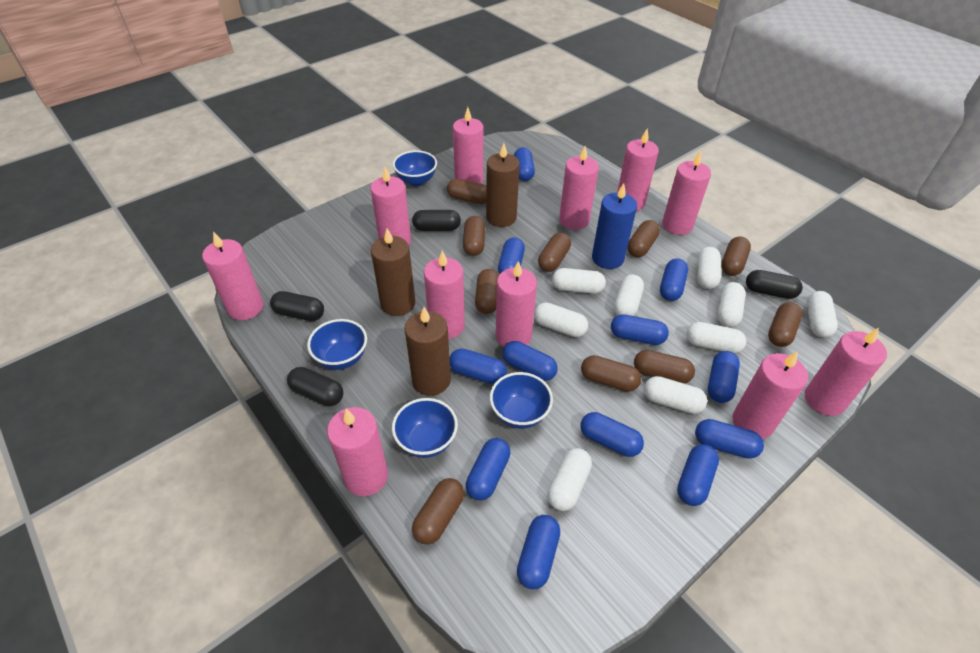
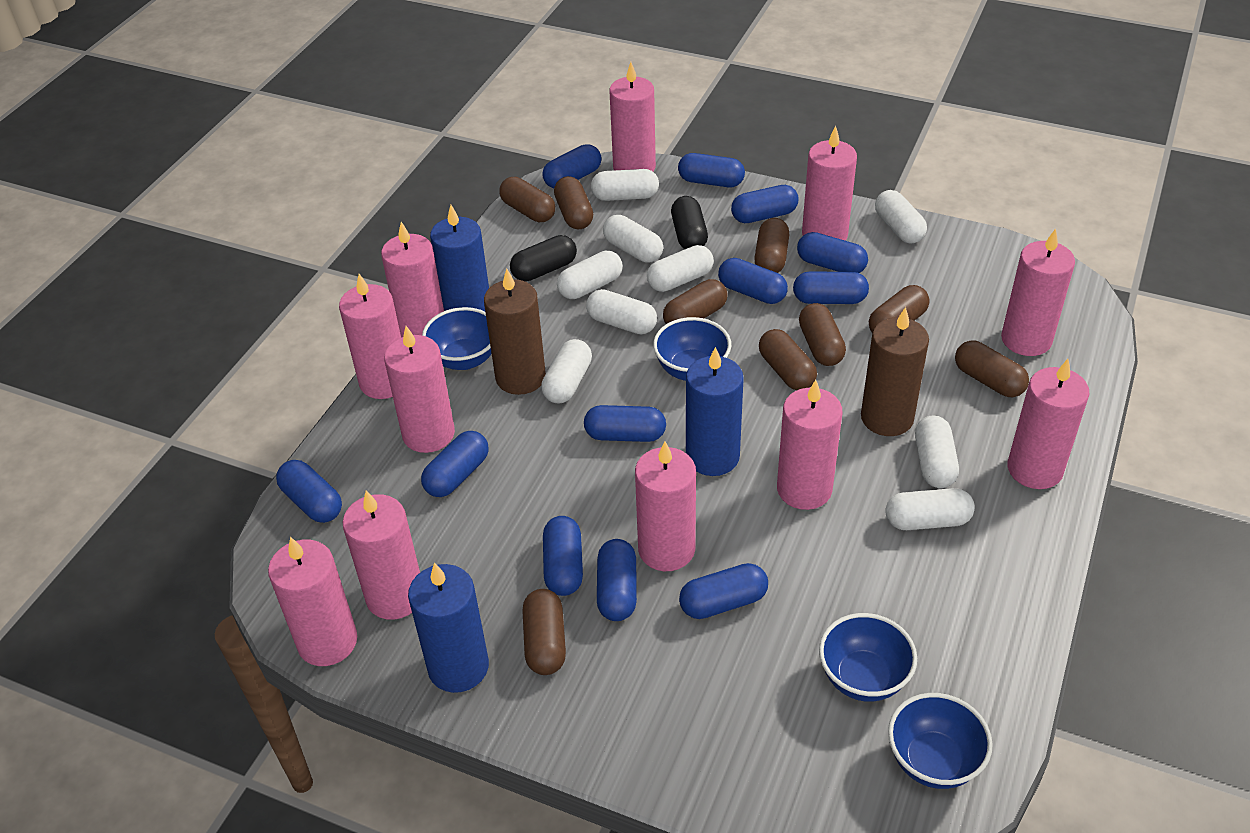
black capsule: 4 -> 2
blue candle: 1 -> 3
brown candle: 3 -> 2
brown capsule: 10 -> 9

